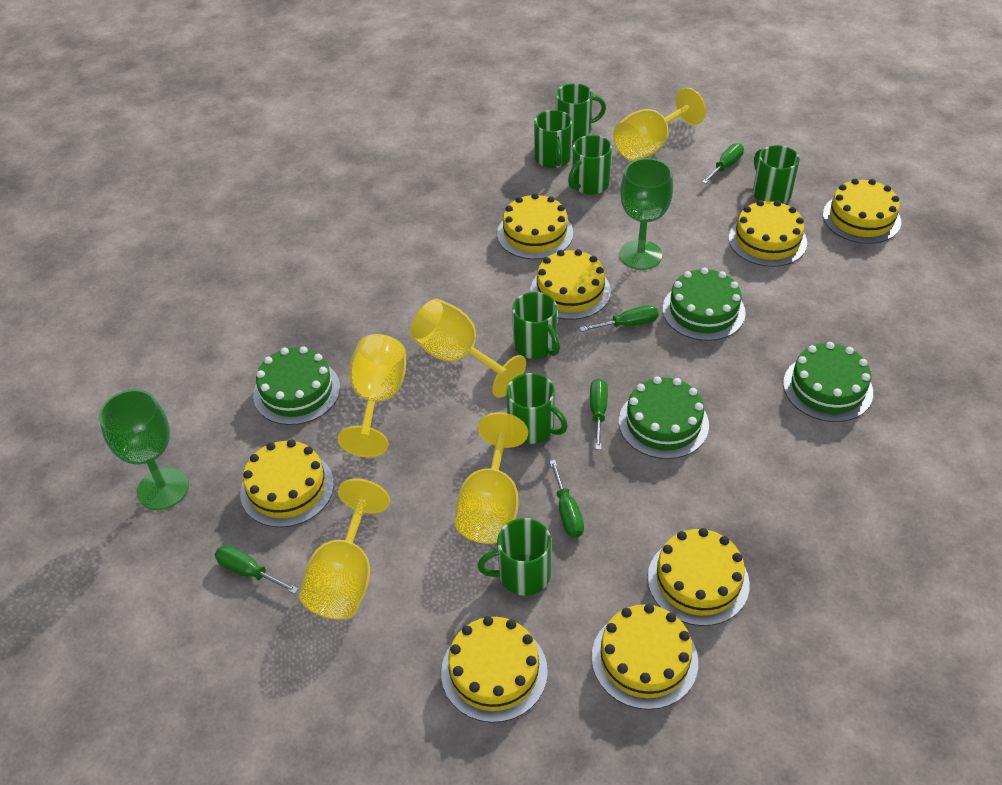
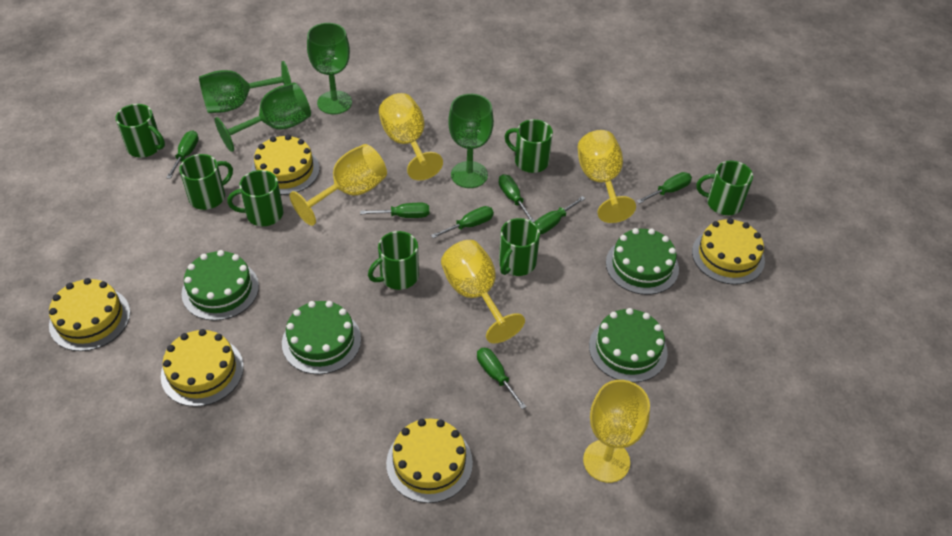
green goblet: 2 -> 4
green screwdriver: 5 -> 7
yellow cake: 8 -> 5

